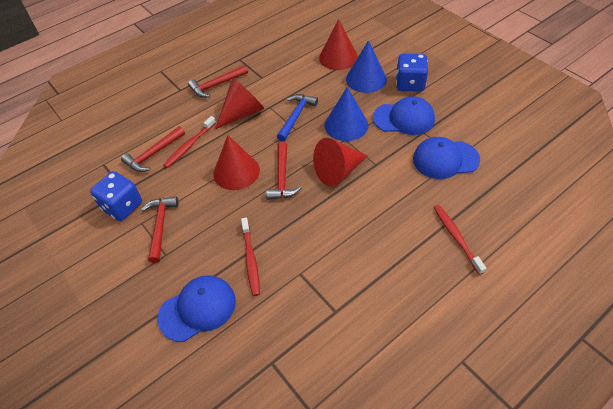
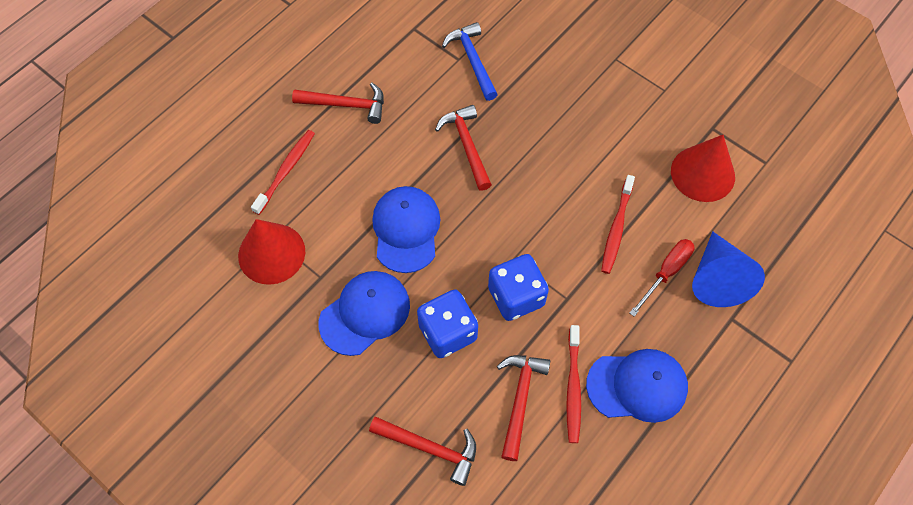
blue cone: 2 -> 1
red cone: 4 -> 2
red screwdriver: 0 -> 1

